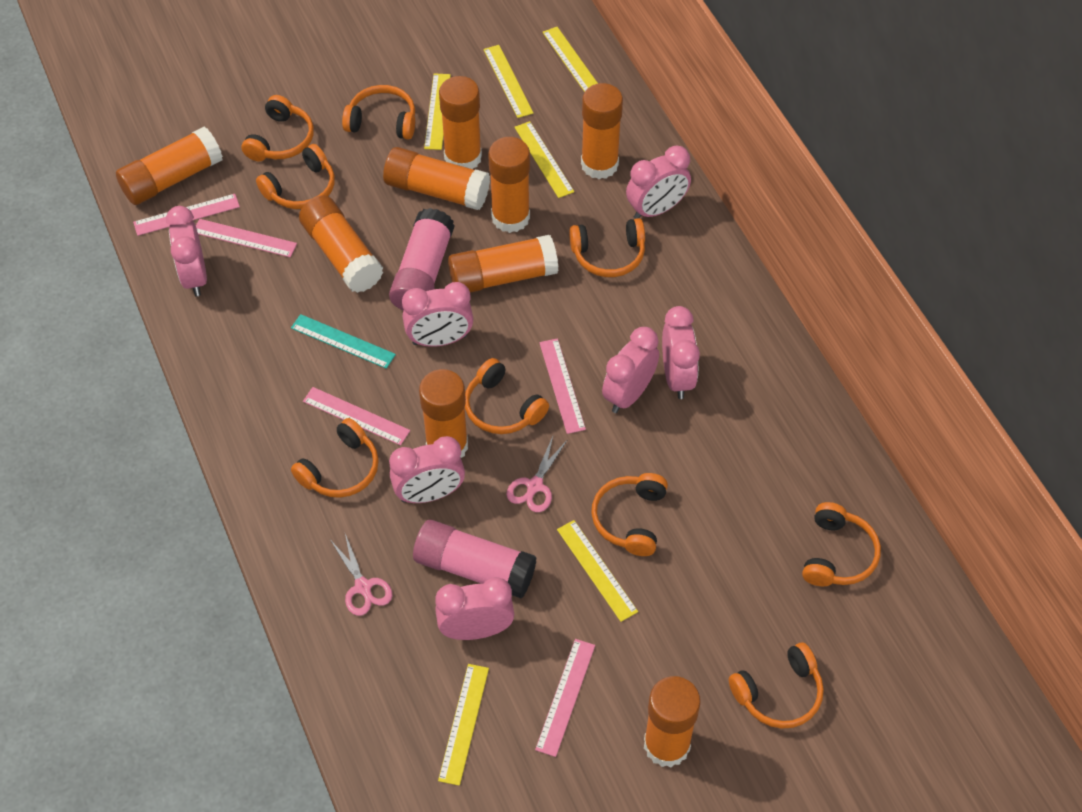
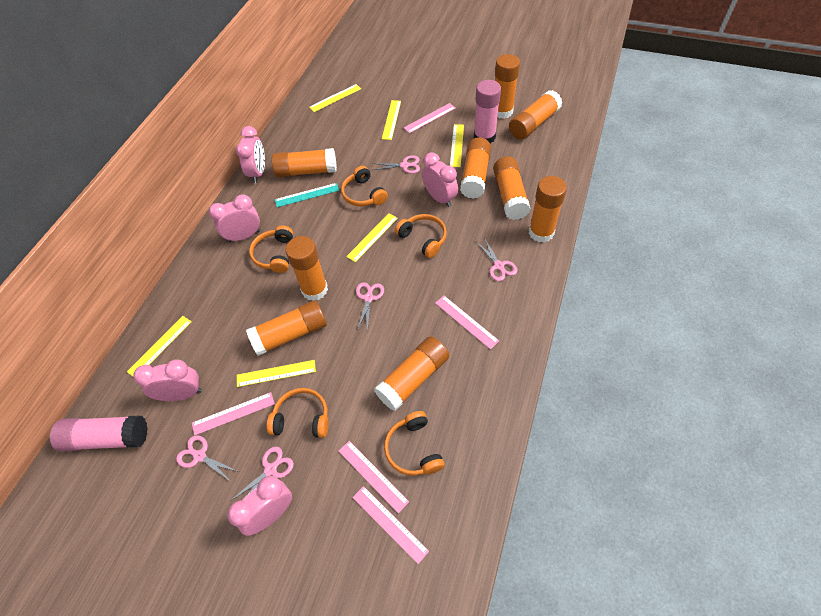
orange headphones: 9 -> 5
pink clock: 7 -> 5
pink scissors: 2 -> 5

